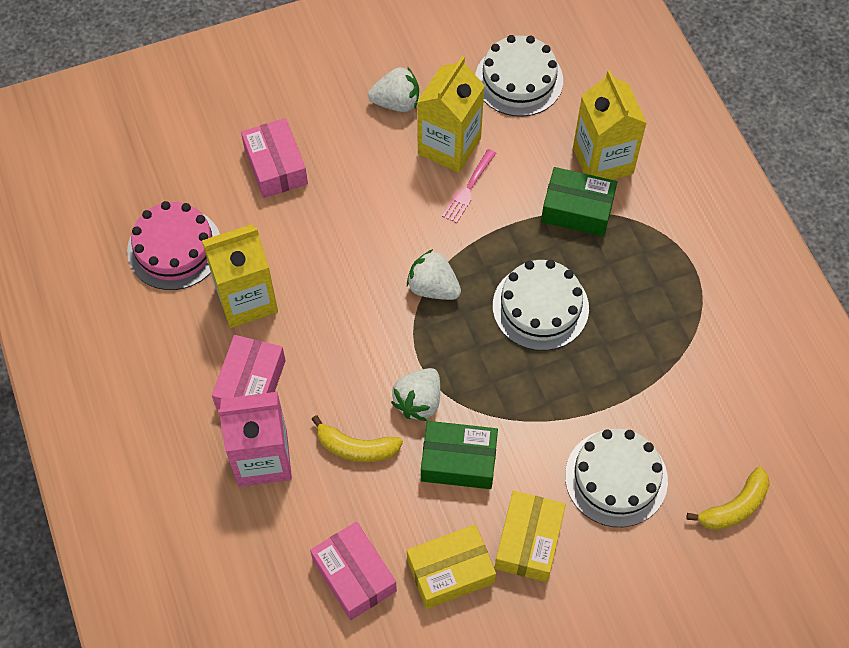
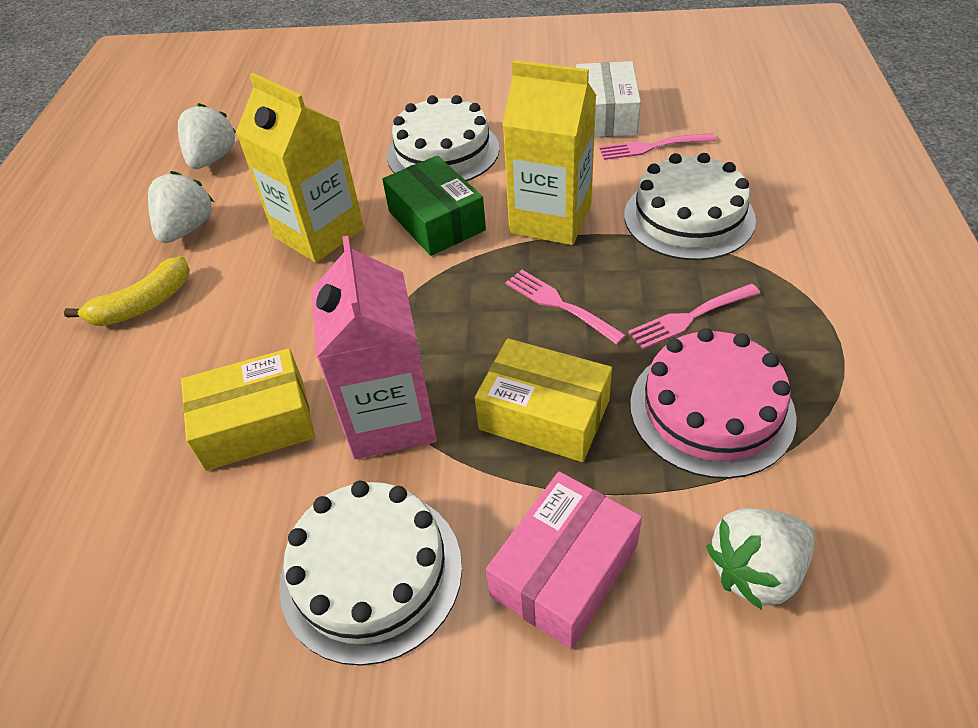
green box: 2 -> 1
pink box: 3 -> 1
pink fork: 1 -> 3
white box: 0 -> 1
yellow banana: 2 -> 1
yellow carton: 3 -> 2

